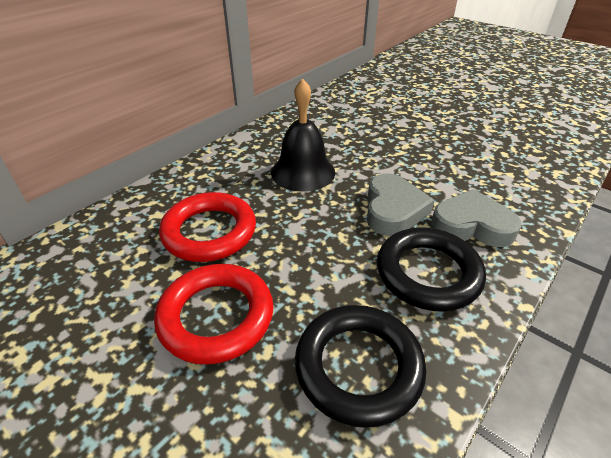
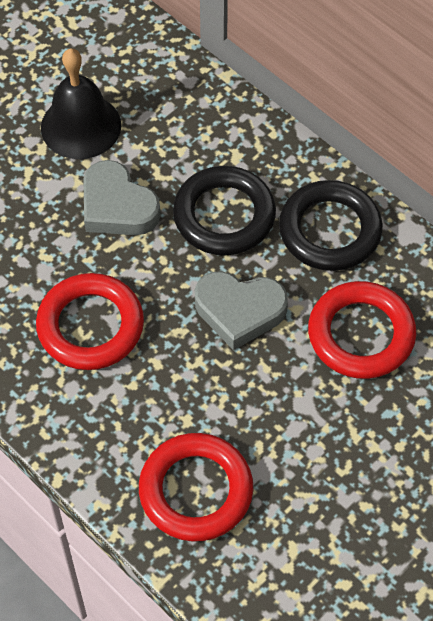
red ring: 2 -> 3

